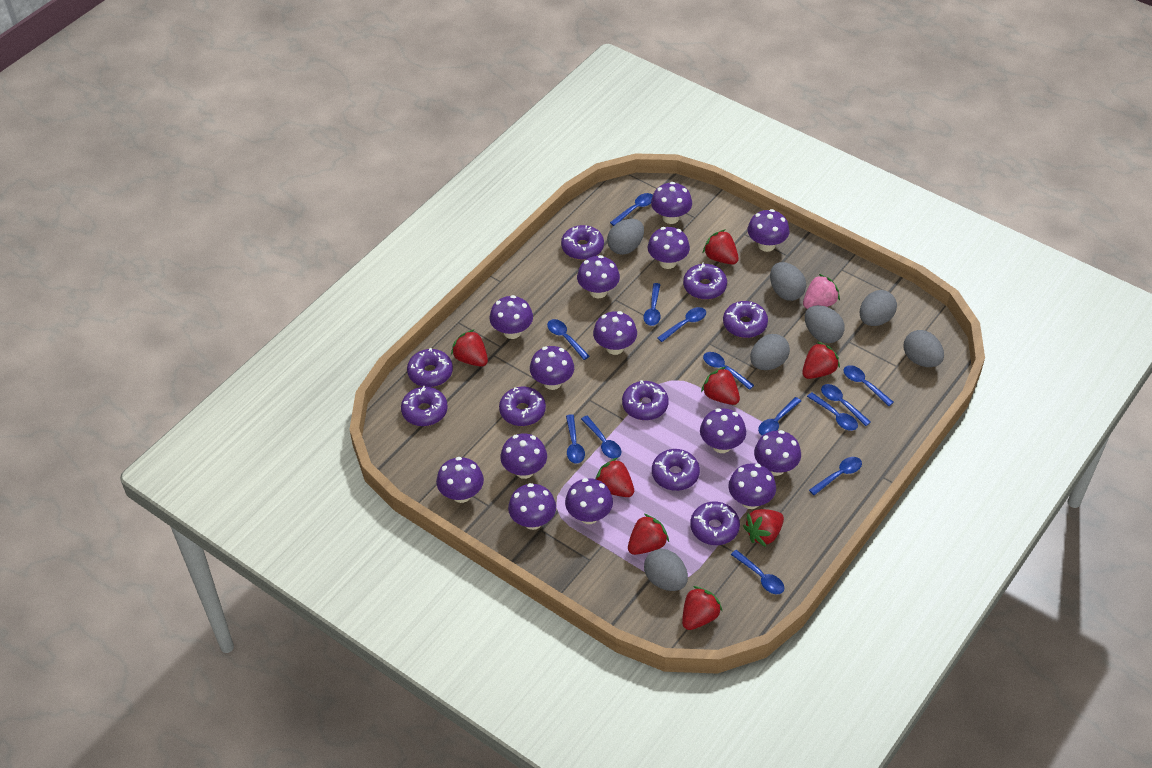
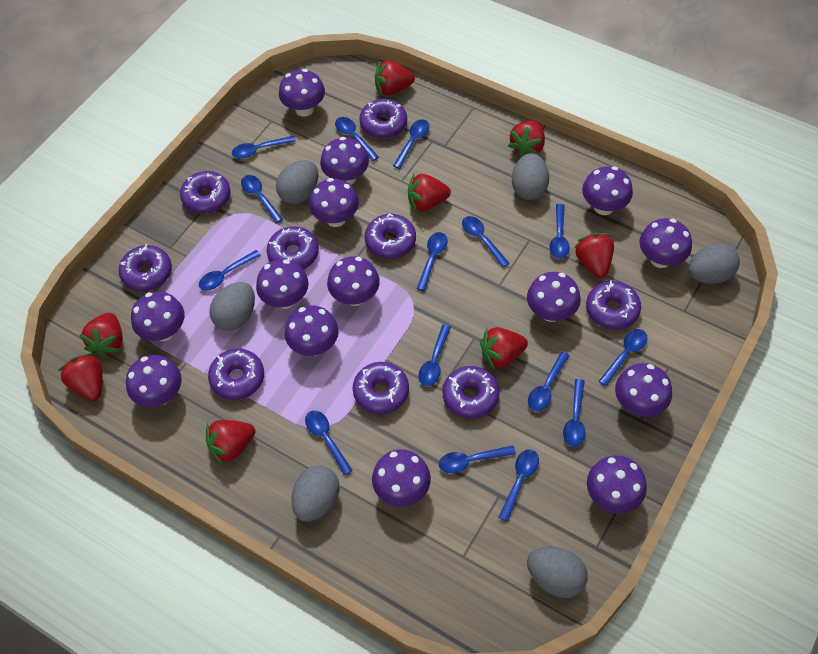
blue spoon: 13 -> 15
grey egg: 7 -> 6
pink strawberry: 1 -> 0

